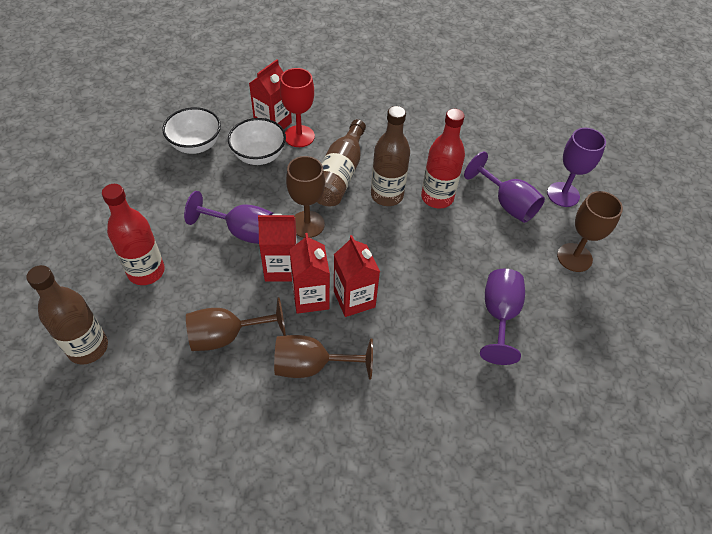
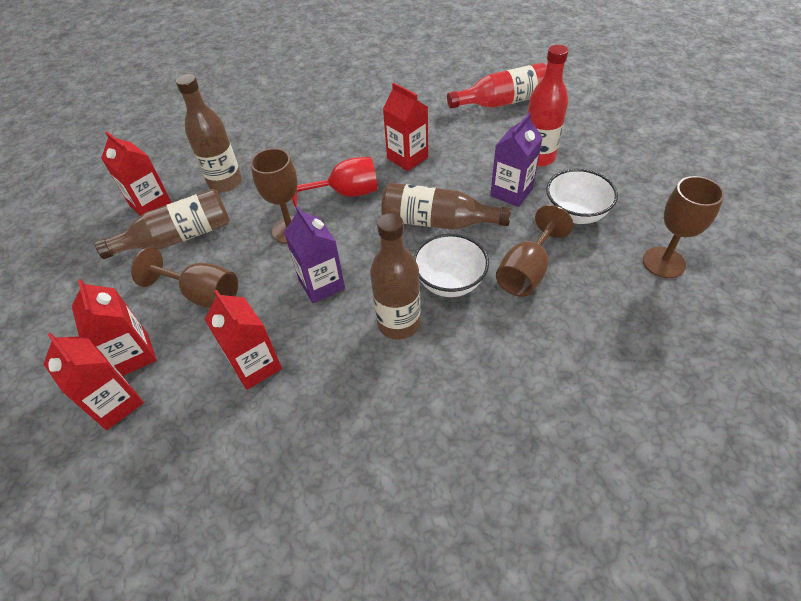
brown bottle: 3 -> 4
purple carton: 0 -> 2
purple goblet: 4 -> 0
red carton: 4 -> 5

